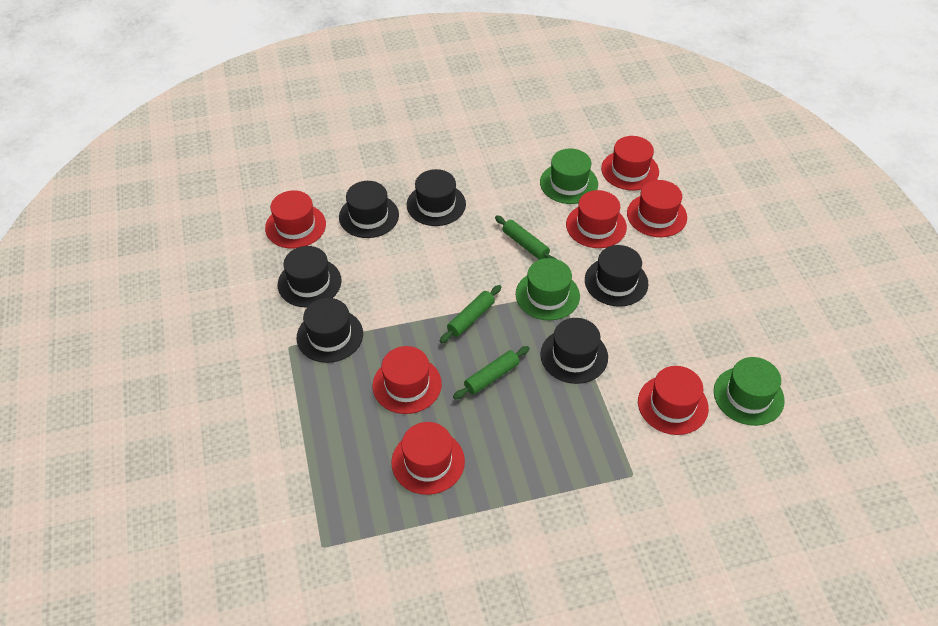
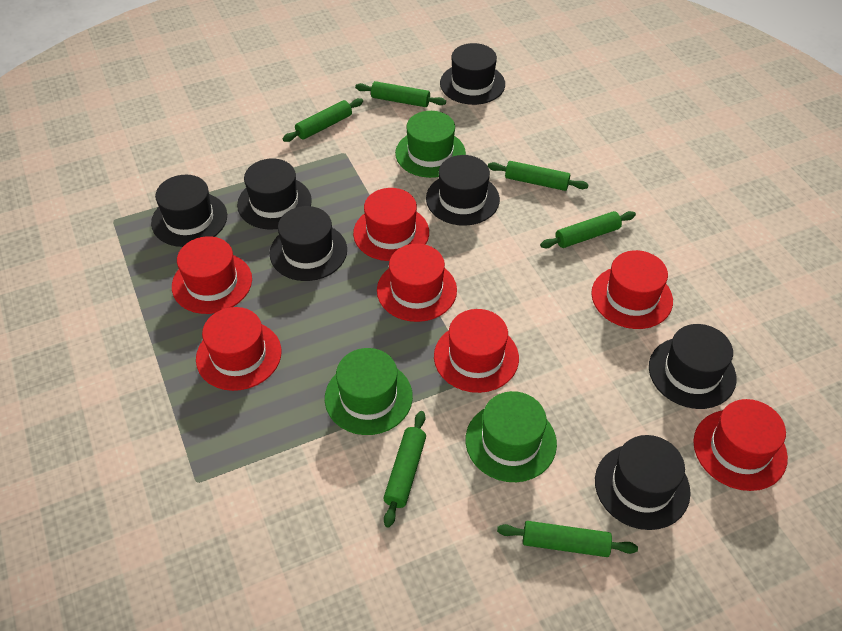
black hat: 6 -> 7
green rolling pin: 3 -> 6

